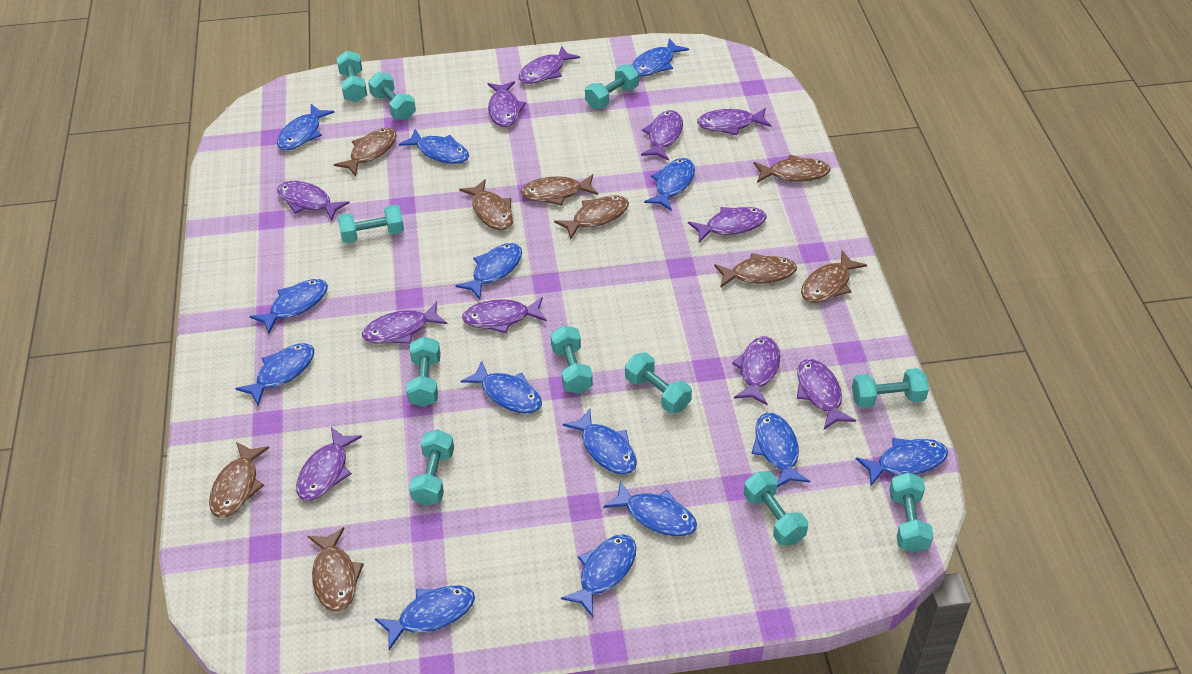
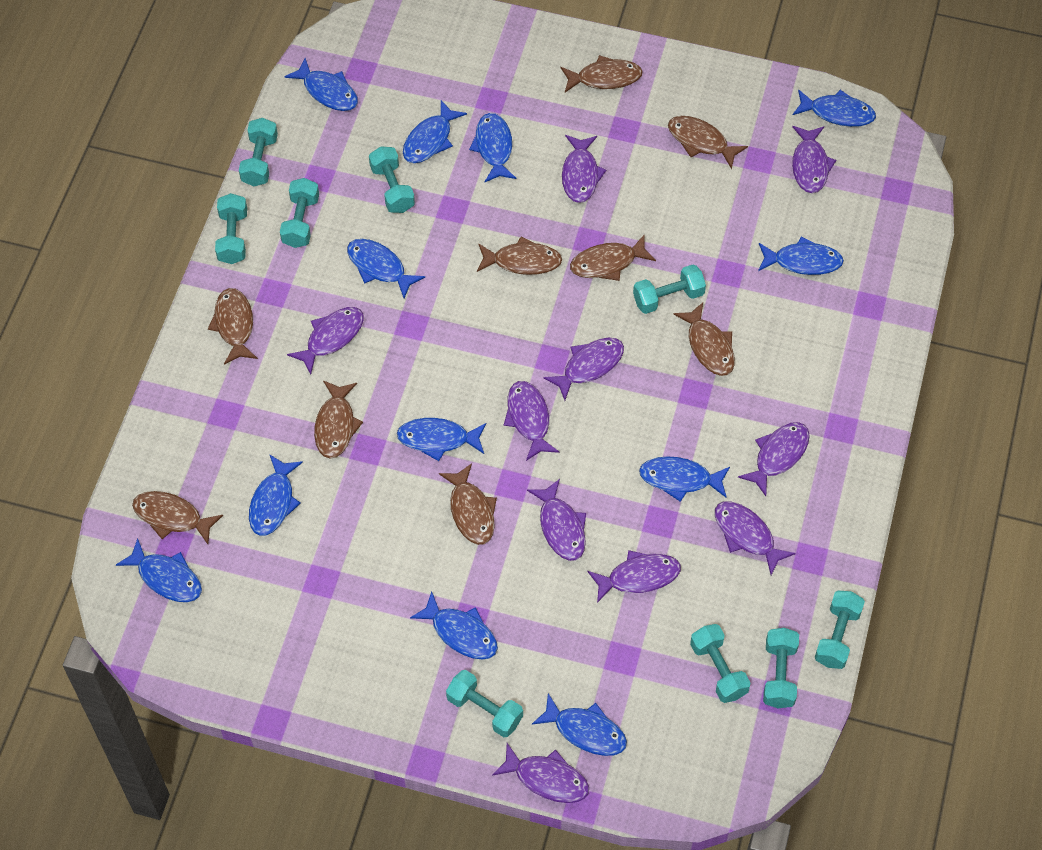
blue fish: 14 -> 12
purple fish: 11 -> 10
turquoise dumbbell: 11 -> 9

